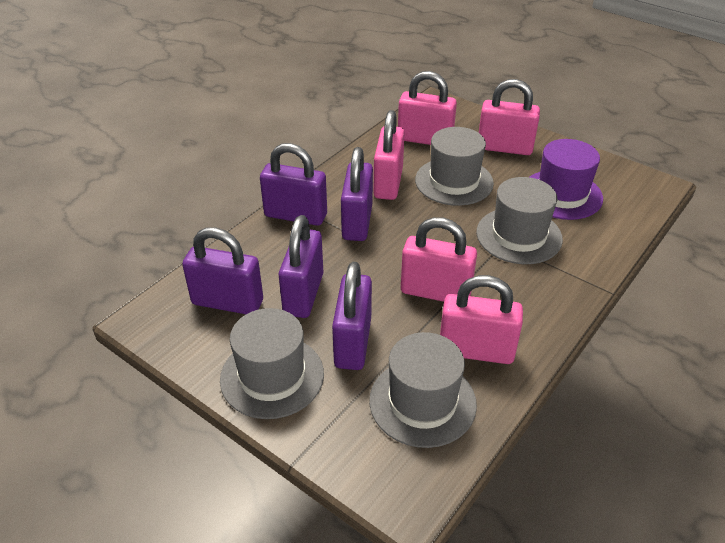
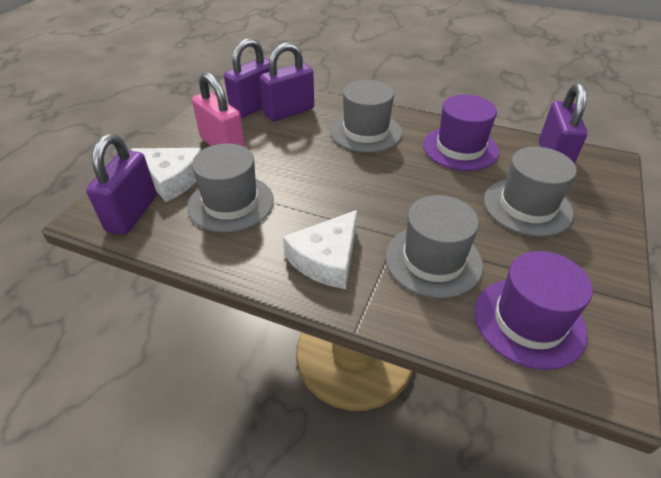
pink padlock: 5 -> 1
purple hat: 1 -> 2
purple padlock: 5 -> 4
white cheese: 0 -> 2

